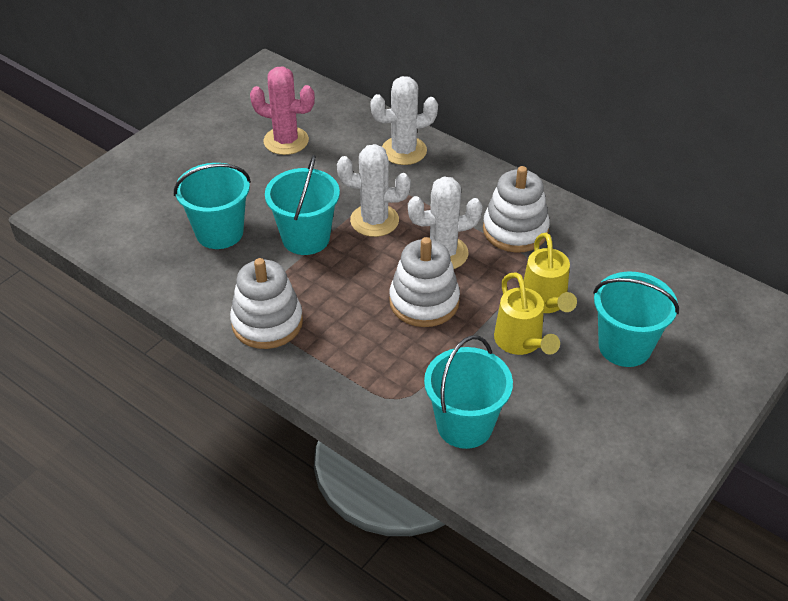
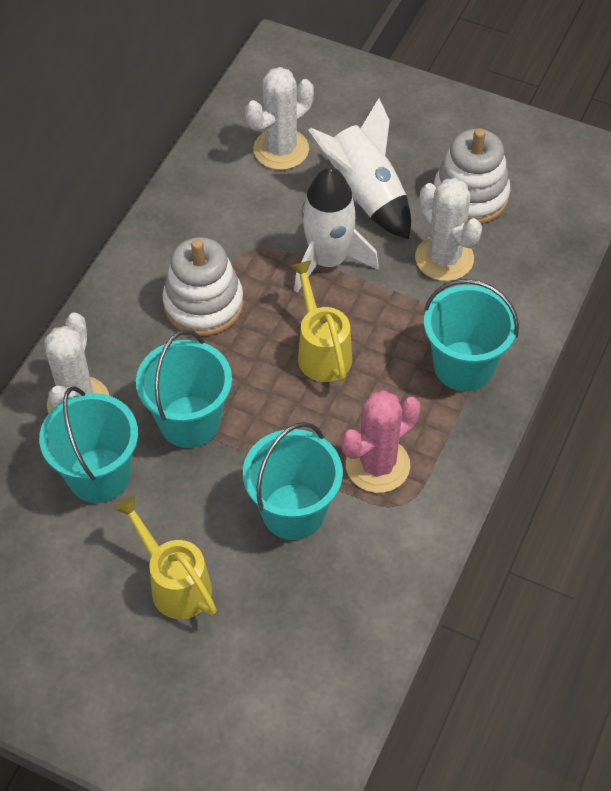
white rocket: 0 -> 2
white stacking toy: 3 -> 2

